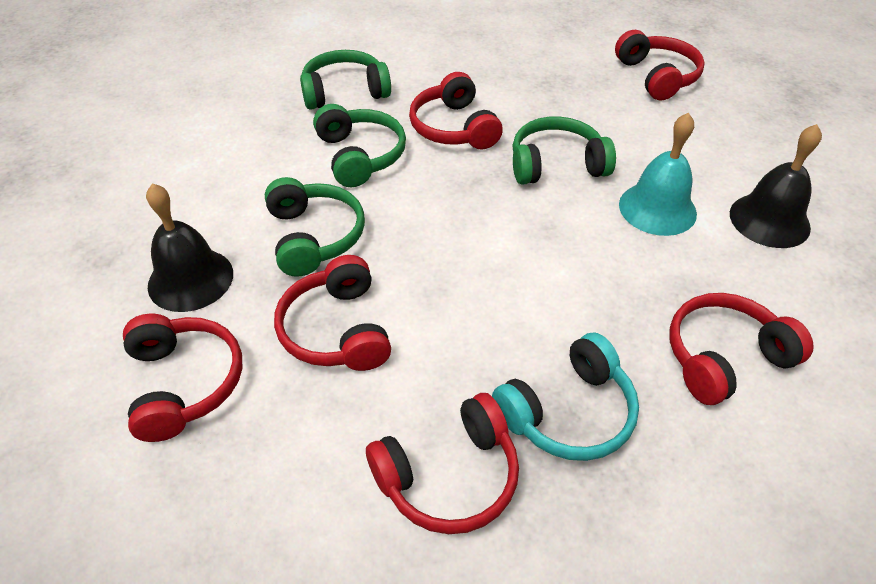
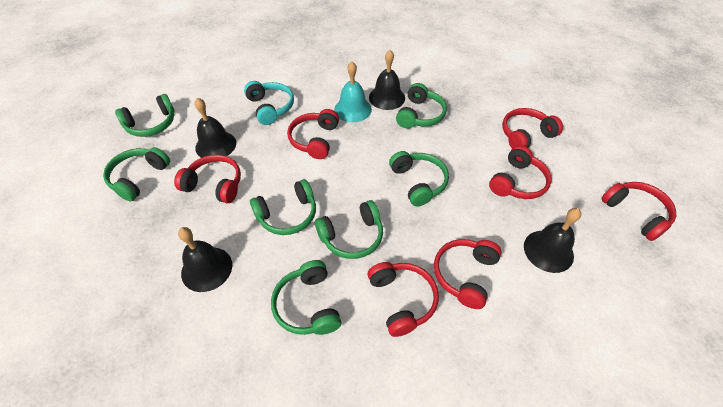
black bell: 2 -> 4
green headphones: 4 -> 7
red headphones: 6 -> 7

